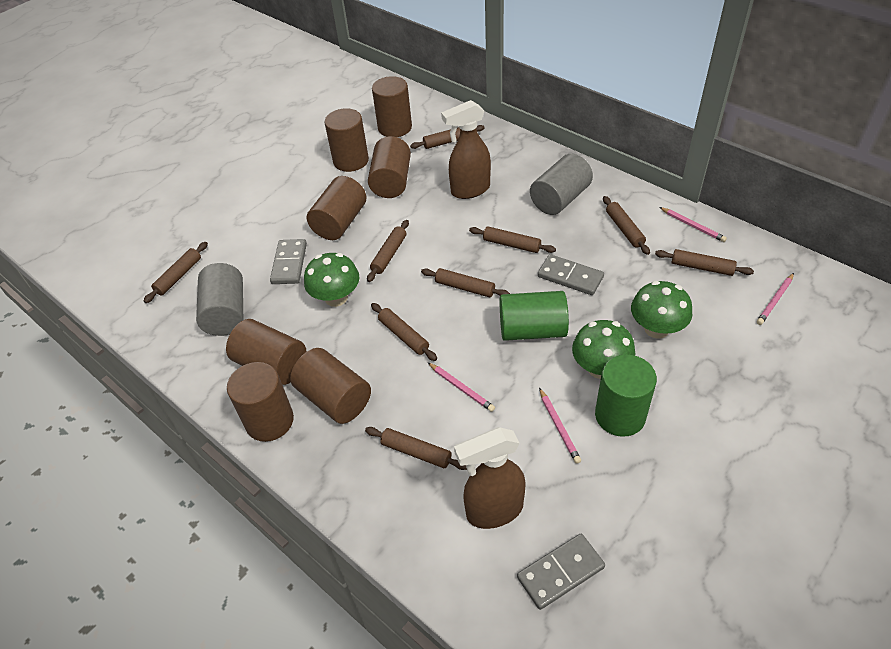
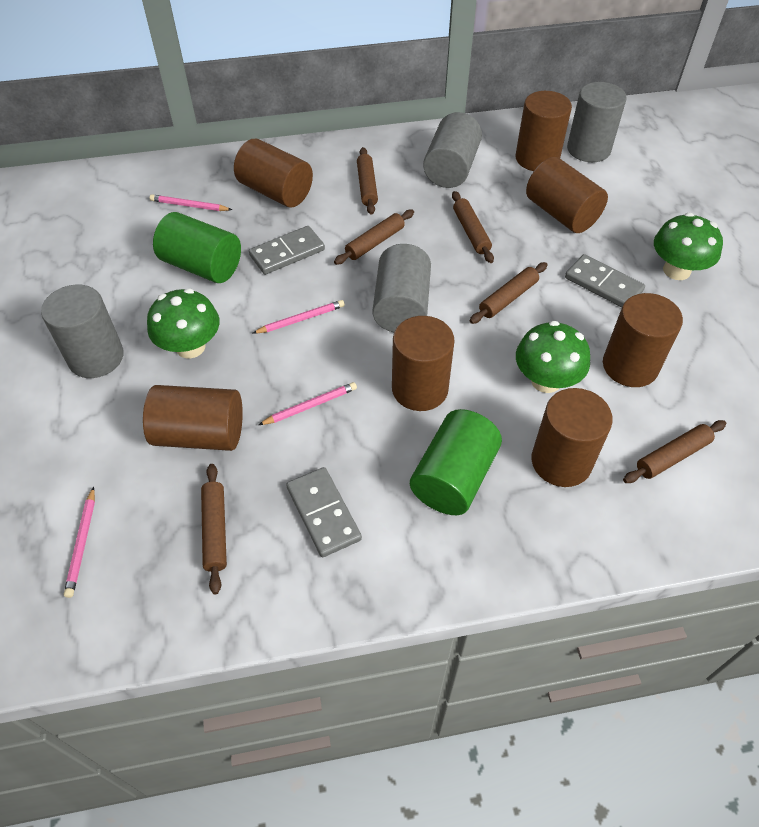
brown rolling pin: 9 -> 6
brown spray bottle: 2 -> 0
grey cylinder: 2 -> 4

